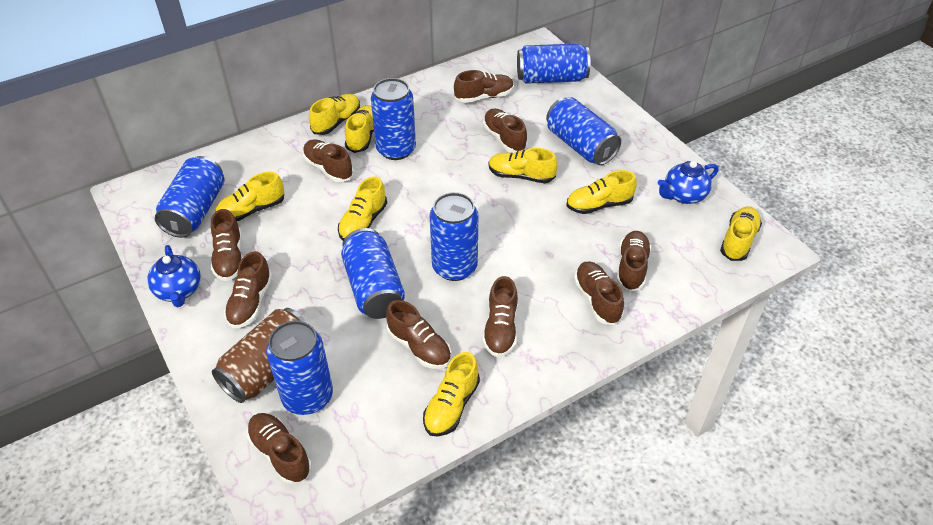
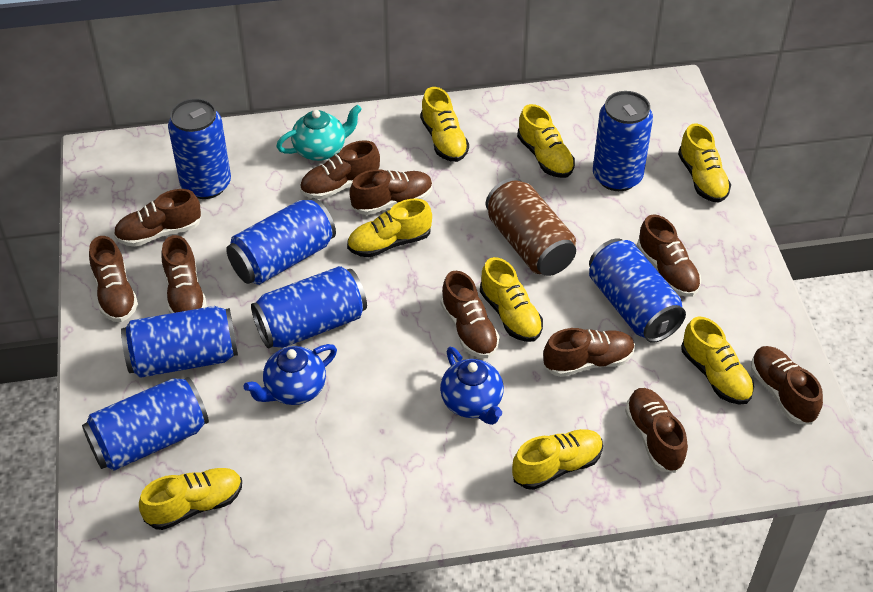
turquoise teapot: 0 -> 1

